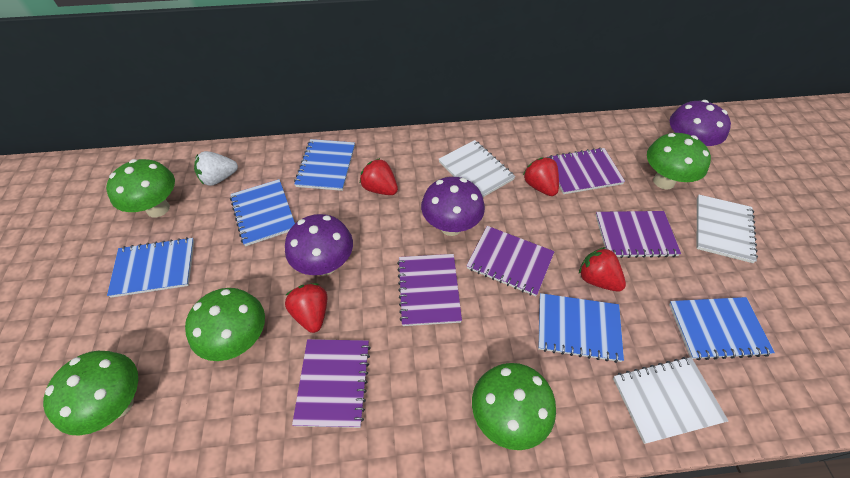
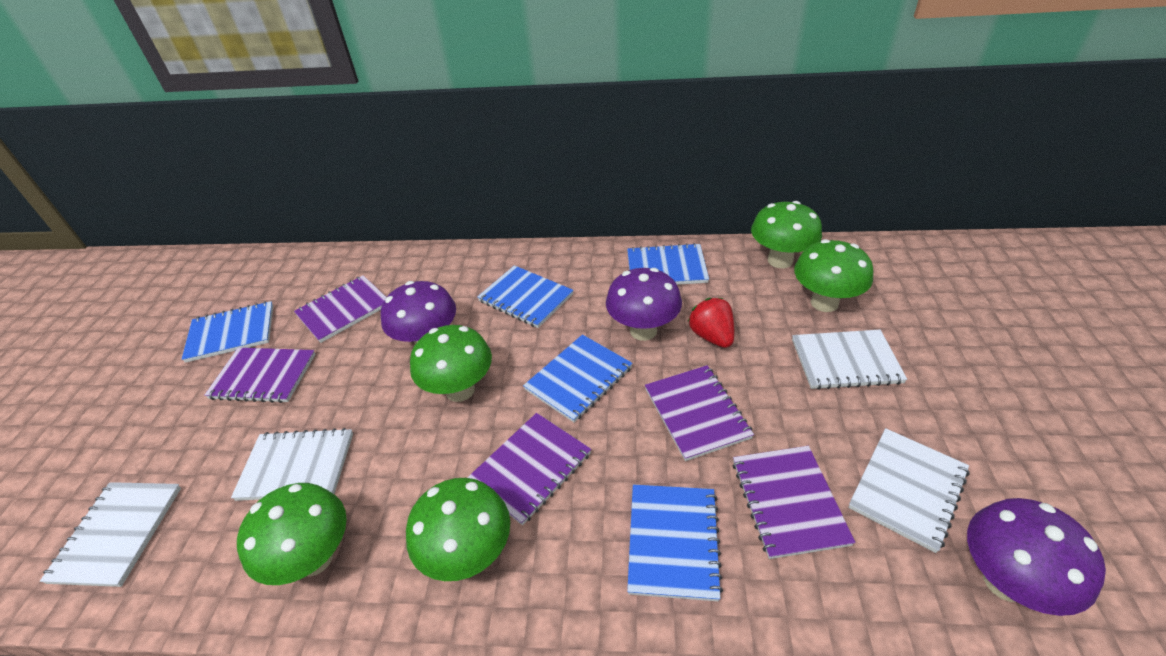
red strawberry: 4 -> 1
white notebook: 3 -> 4
white strawberry: 1 -> 0

